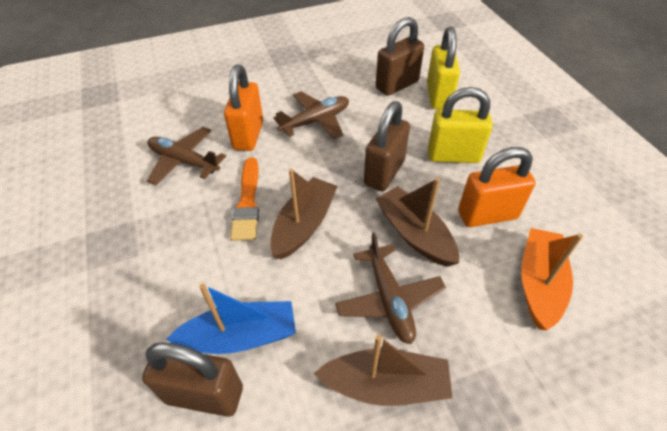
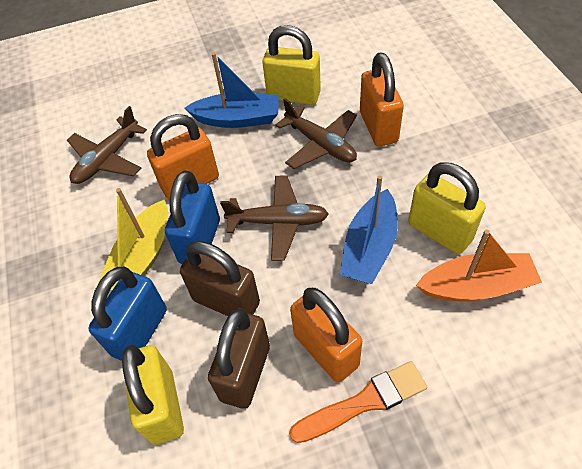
blue boat: 1 -> 2
blue padlock: 0 -> 2
brown boat: 3 -> 0
brown padlock: 3 -> 2
orange padlock: 2 -> 3
yellow boat: 0 -> 1
yellow padlock: 2 -> 3

